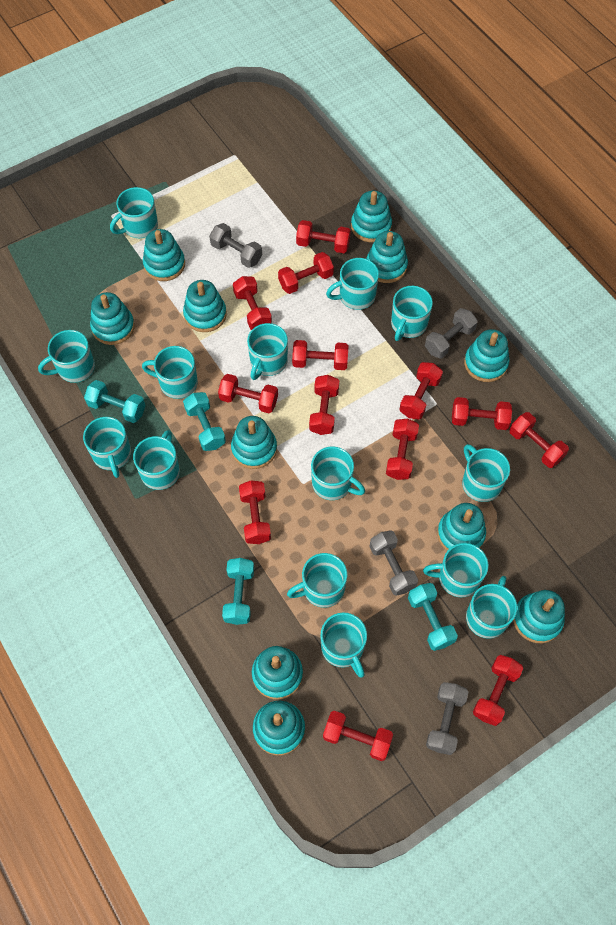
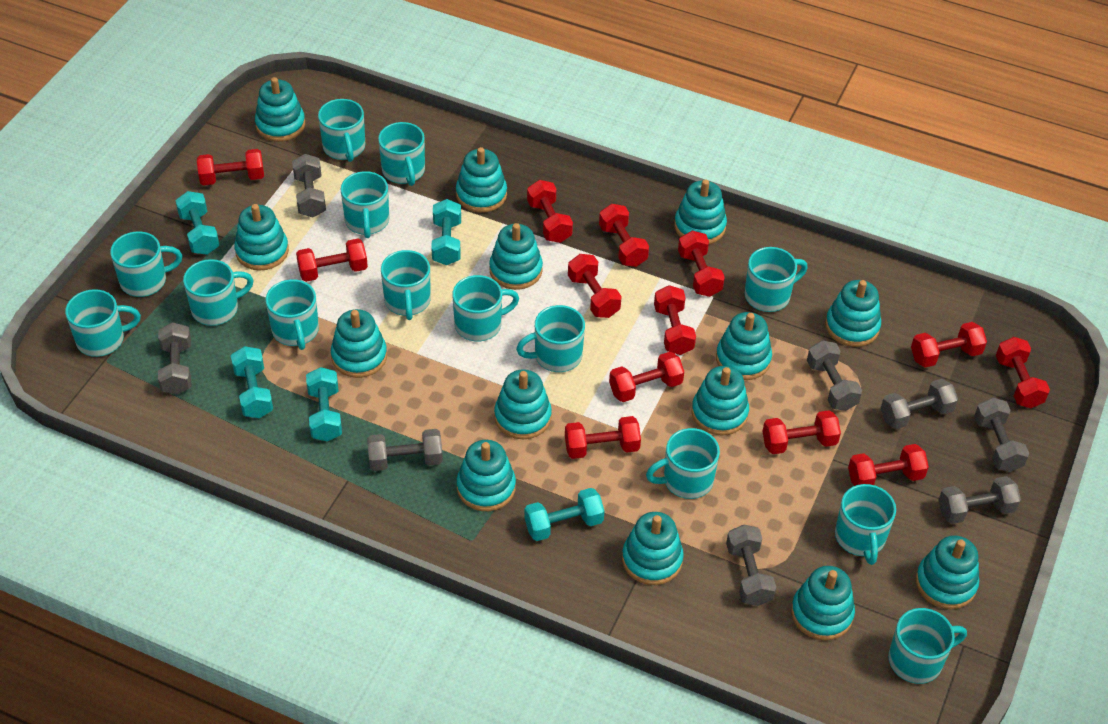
grey dumbbell: 4 -> 8
turquoise dumbbell: 4 -> 5
turquoise stacking toy: 11 -> 14

